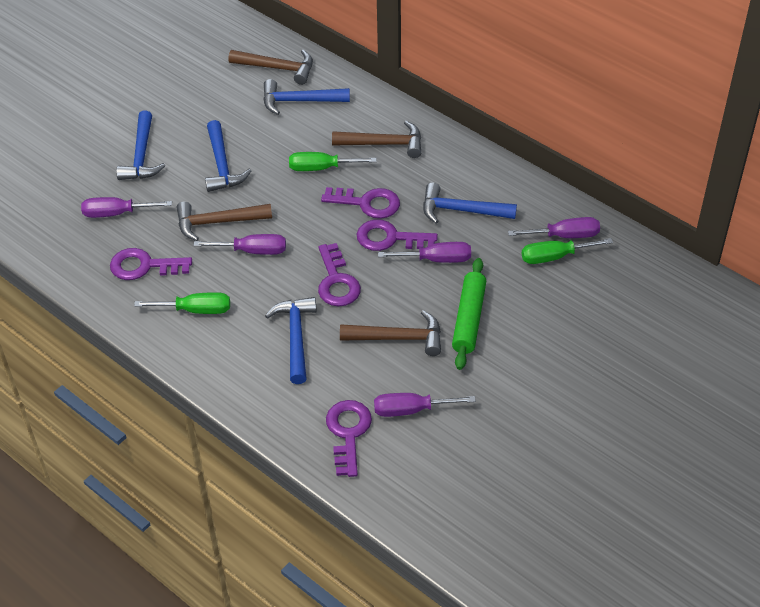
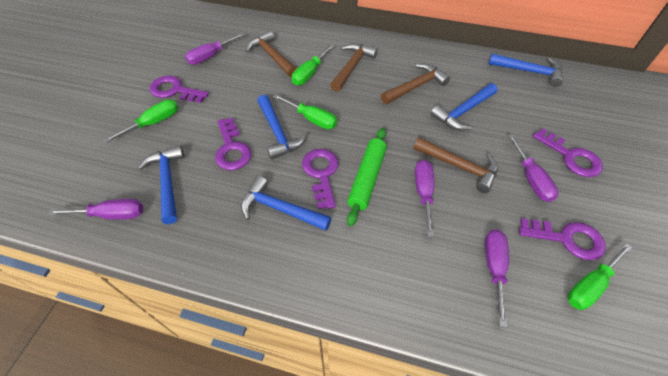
green screwdriver: 3 -> 4

